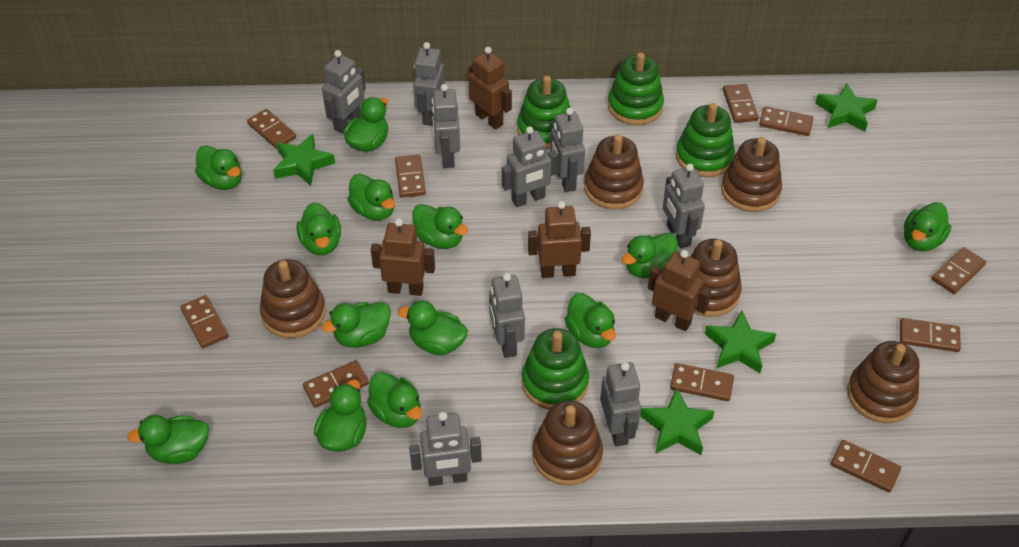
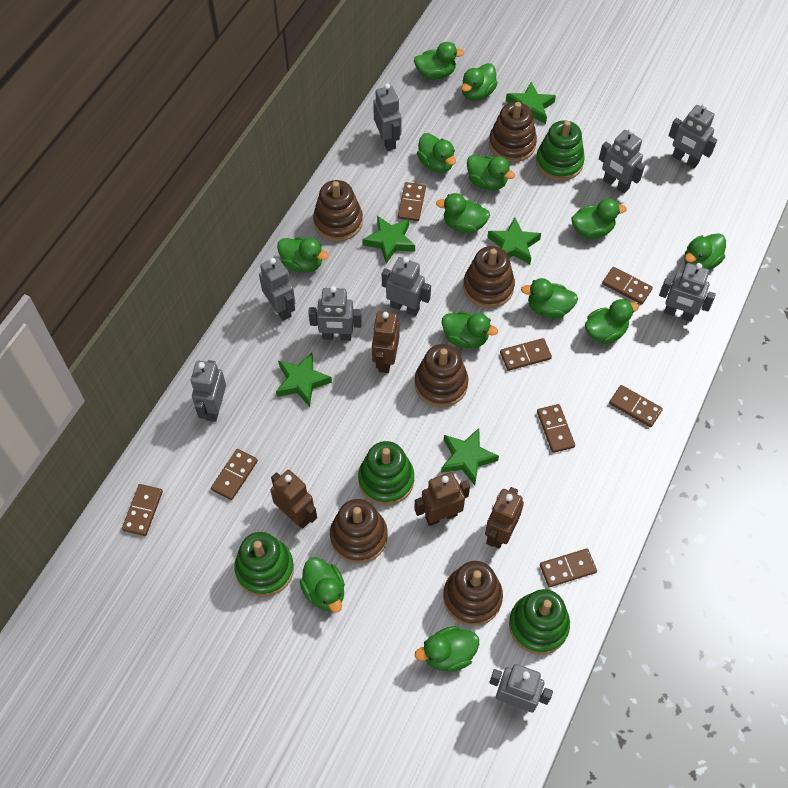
brown domino: 10 -> 8
green star: 4 -> 5

